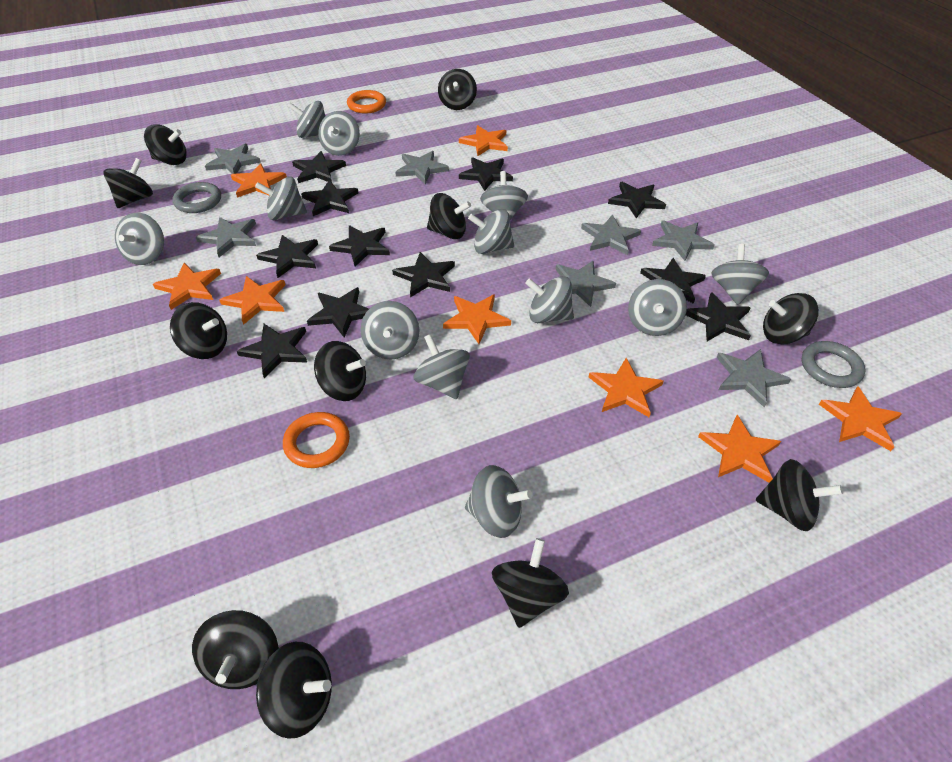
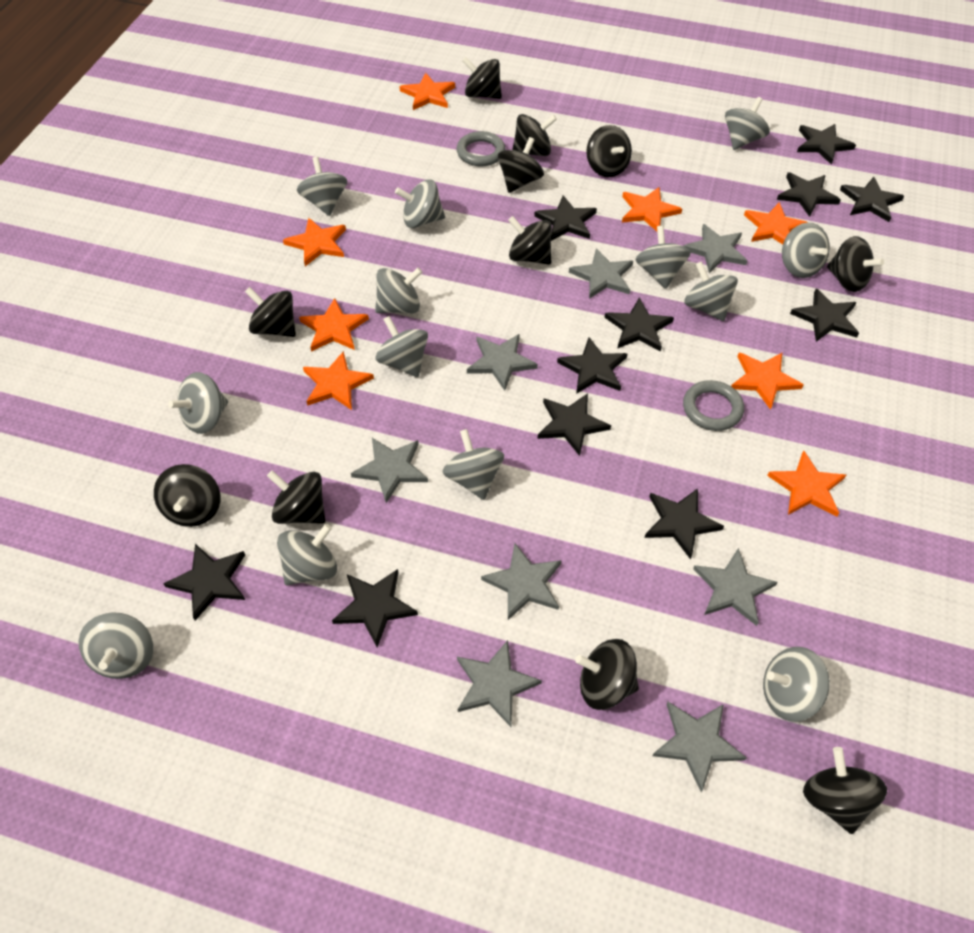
grey spinning top: 12 -> 13
grey star: 7 -> 8
orange ring: 2 -> 0

